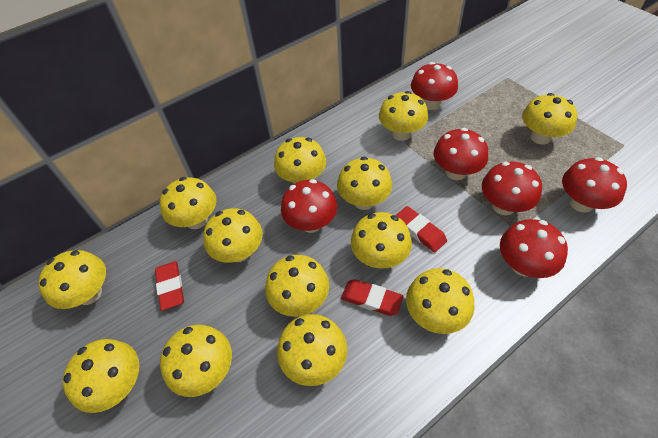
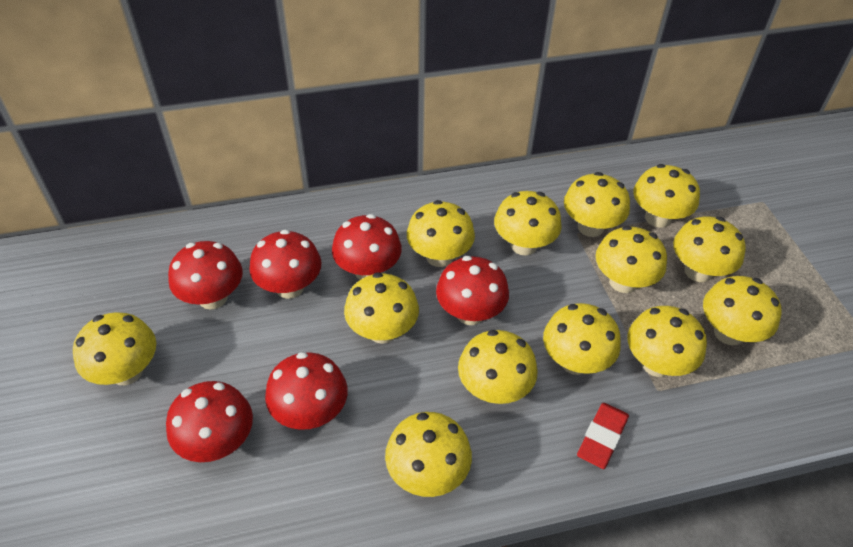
red eraser: 3 -> 1

